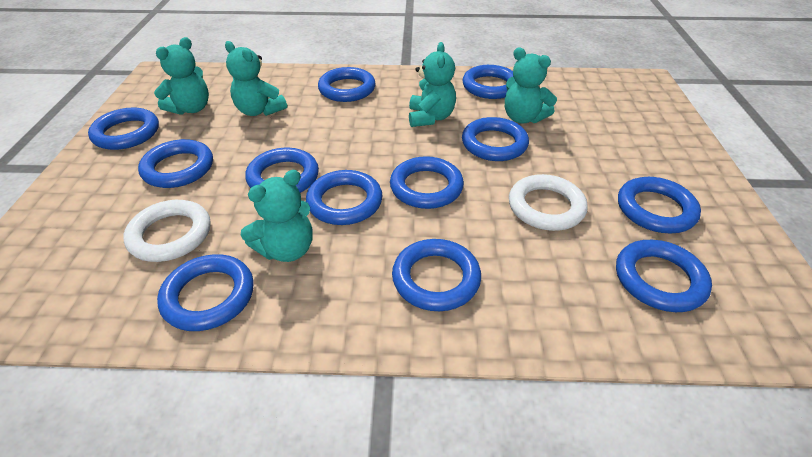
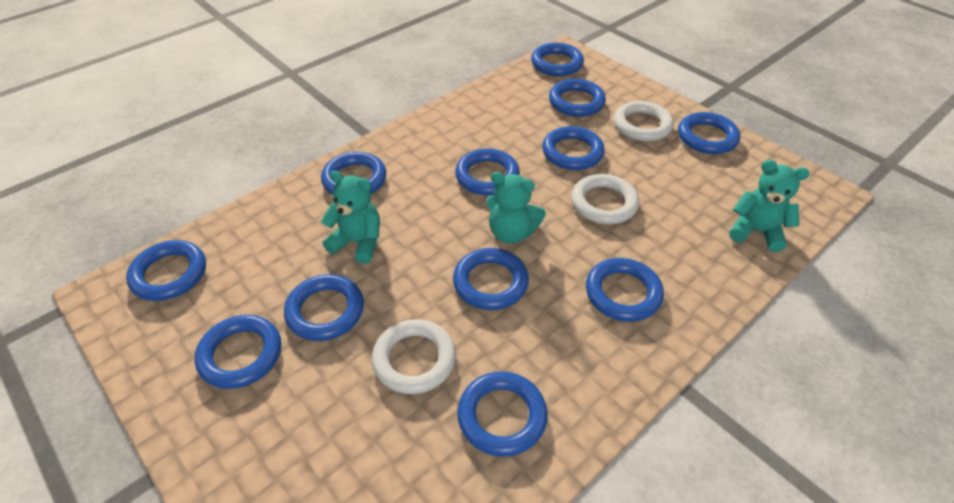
turquoise teddy bear: 5 -> 3
white ring: 2 -> 3

